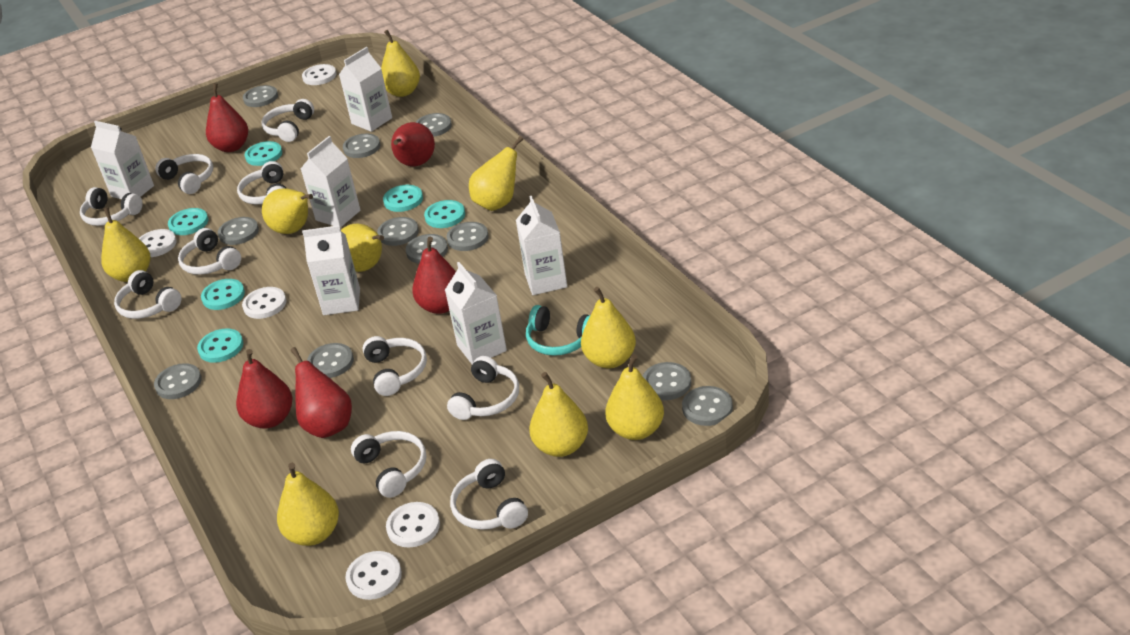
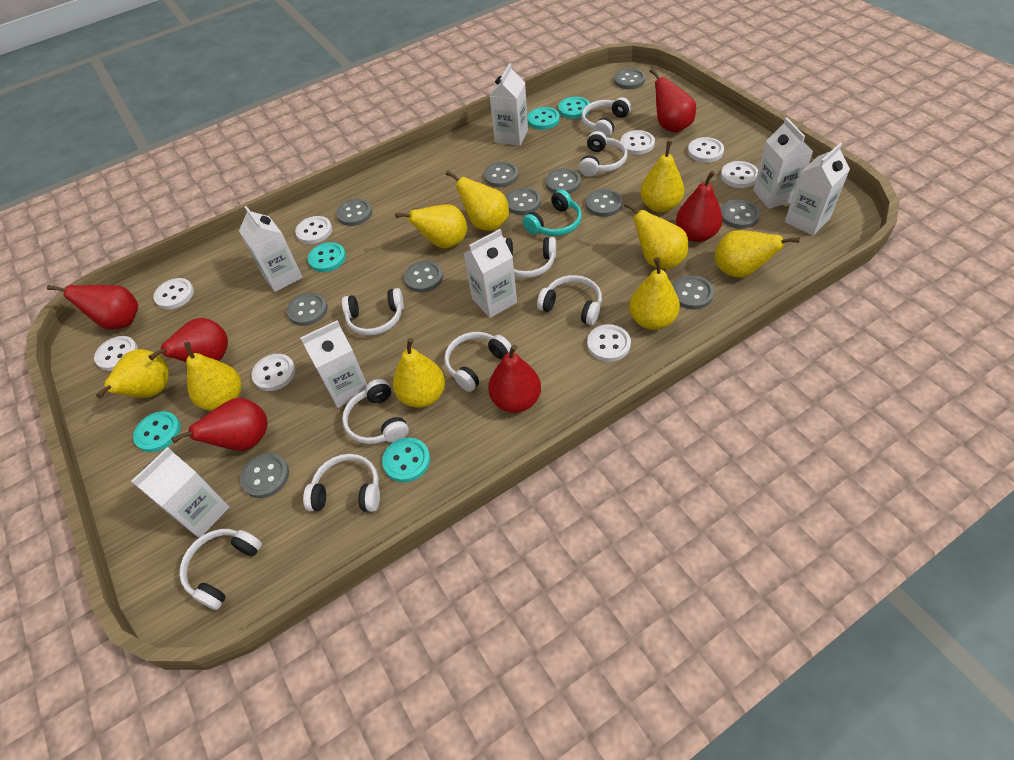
red pear: 5 -> 6
turquoise button: 6 -> 5
white button: 5 -> 8
white carton: 6 -> 7
white headphones: 10 -> 9

